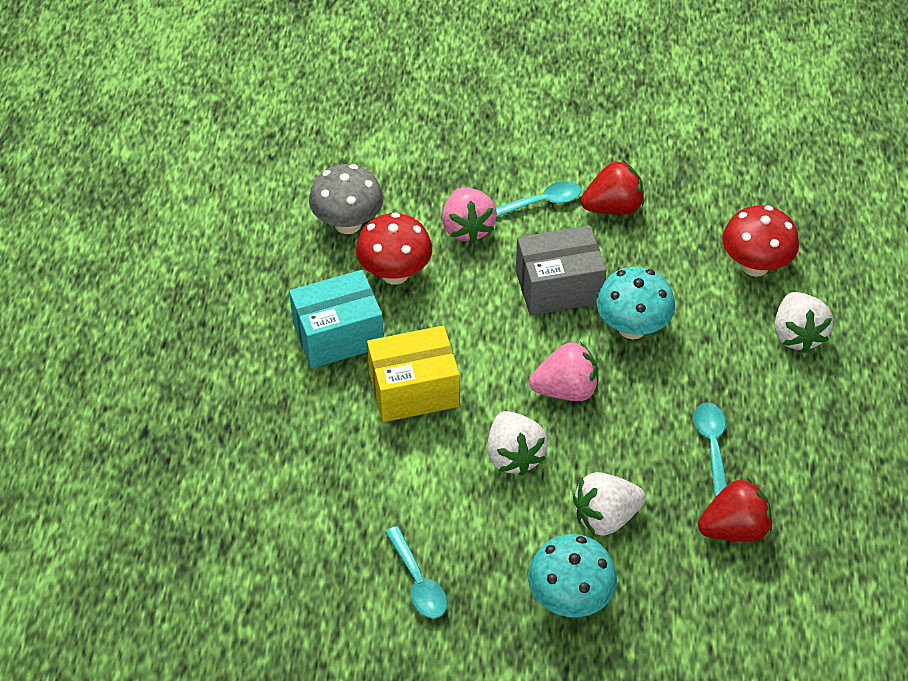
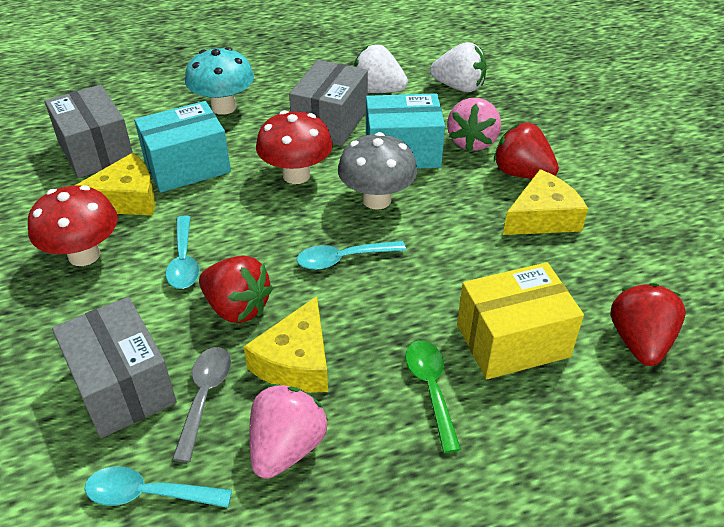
green spoon: 0 -> 1
grey box: 1 -> 3
grey spoon: 0 -> 1
red strawberry: 2 -> 3
turquoise box: 1 -> 2
turquoise mushroom: 2 -> 1
white strawberry: 3 -> 2
yellow cheese: 0 -> 3

